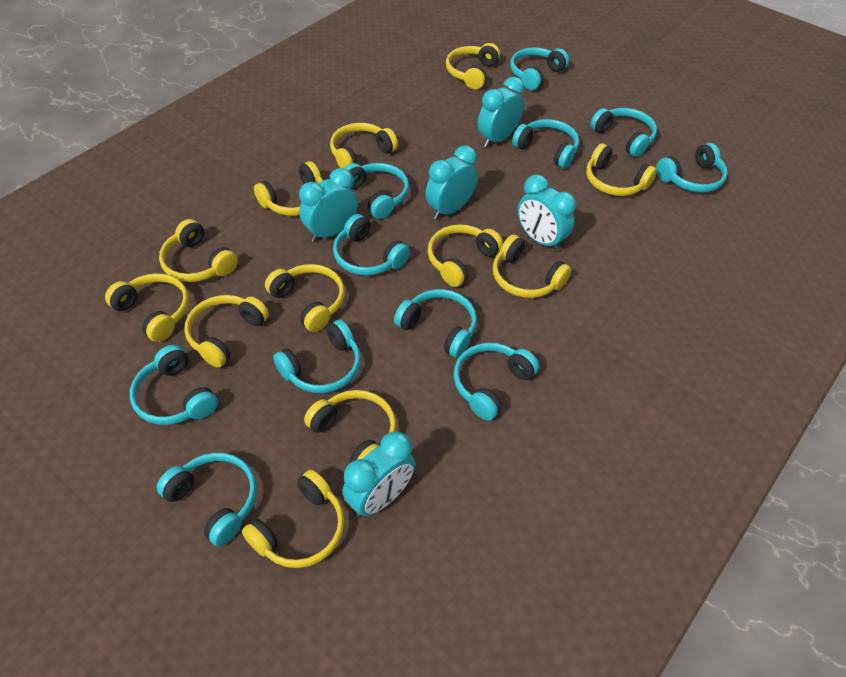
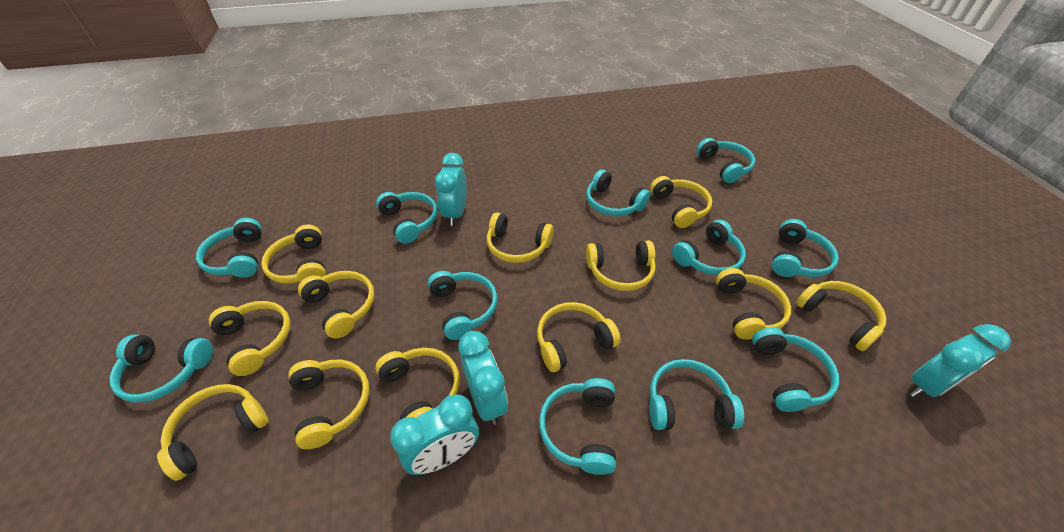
turquoise clock: 5 -> 4

